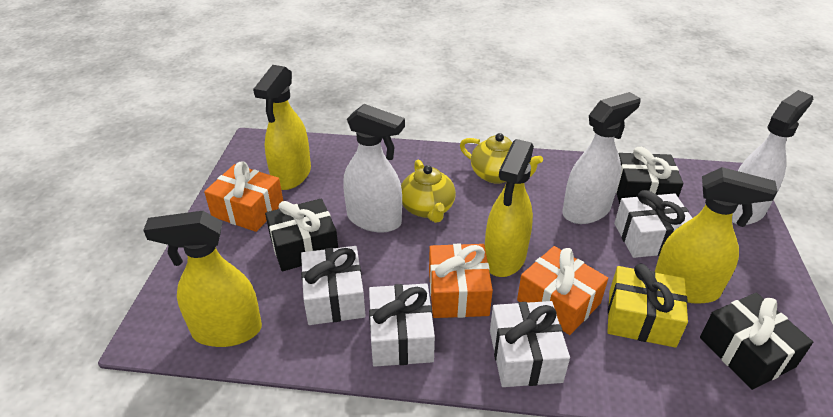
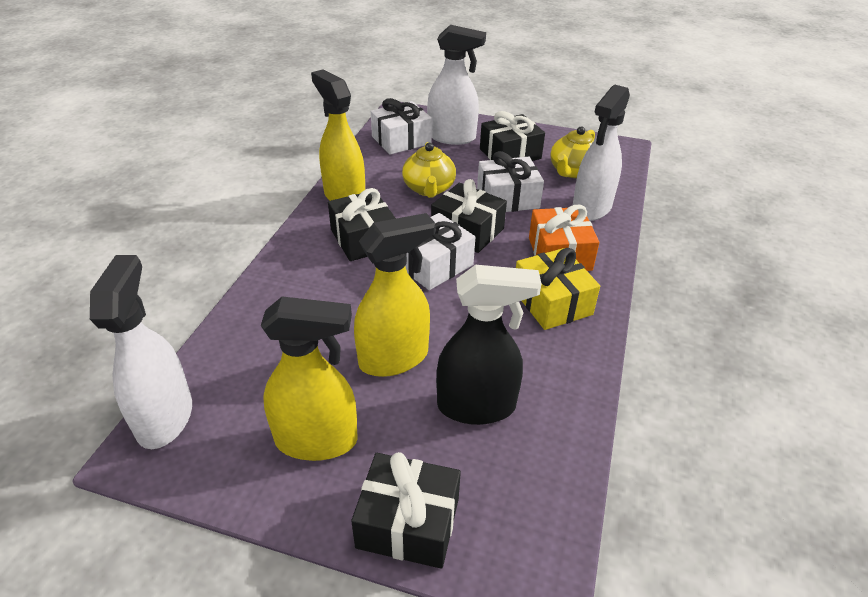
black gift: 3 -> 4
black spray bottle: 0 -> 1
orange gift: 3 -> 1
white gift: 4 -> 3
yellow spray bottle: 4 -> 3

